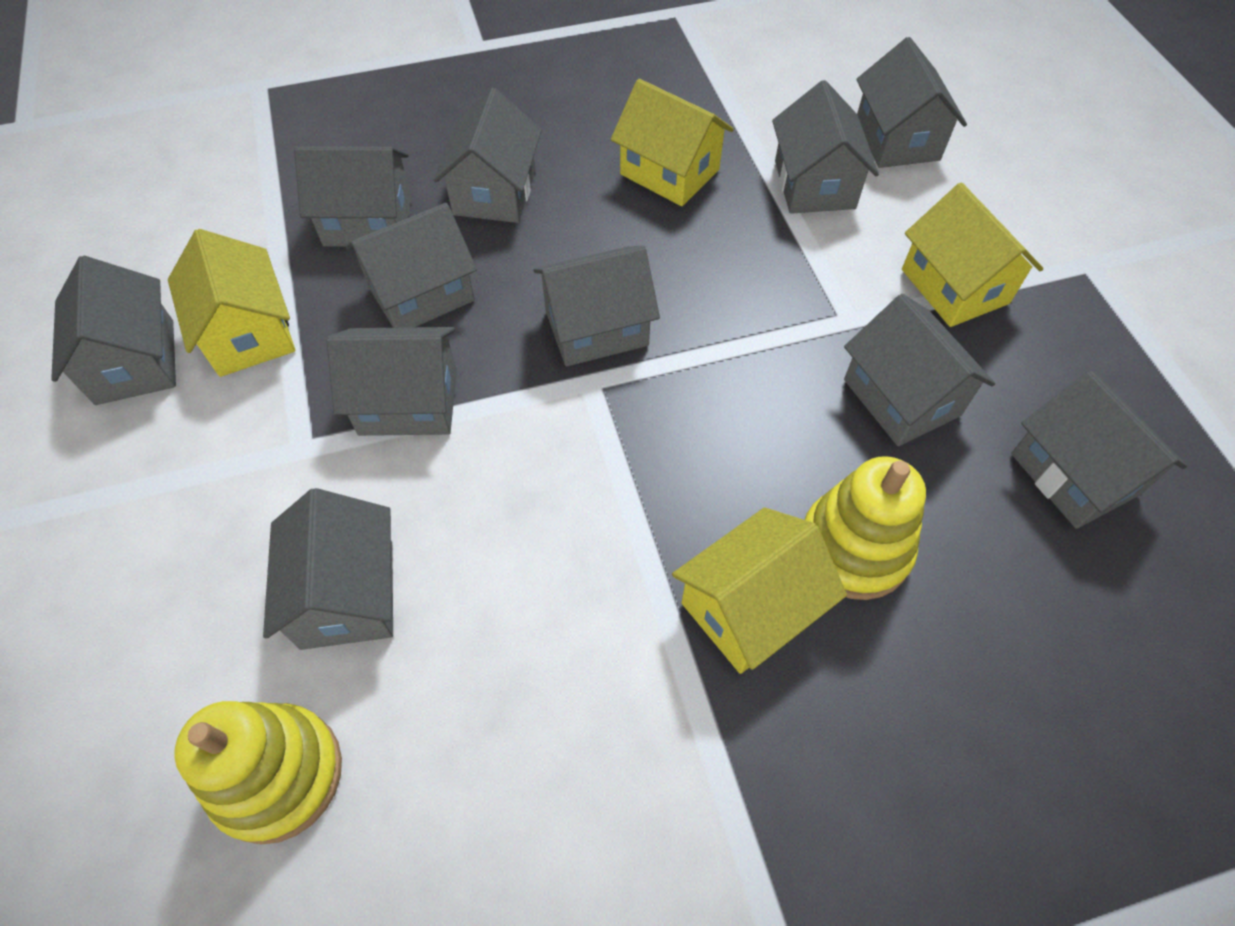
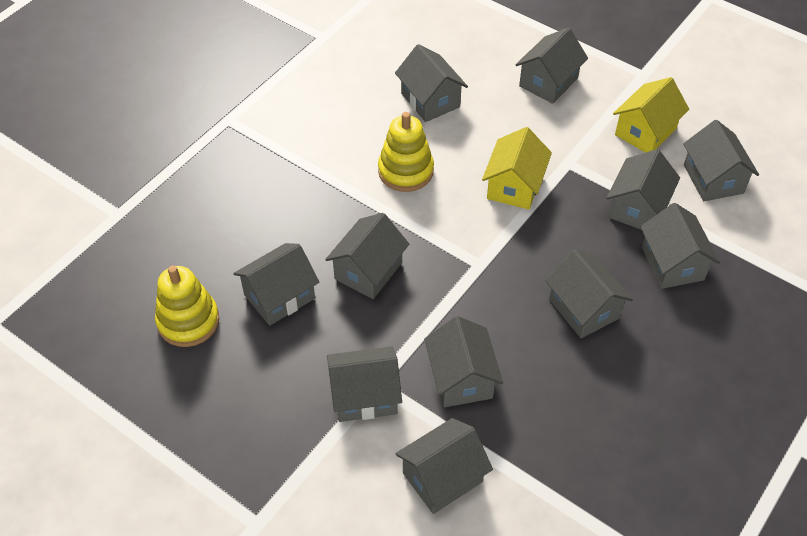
yellow house: 4 -> 2

